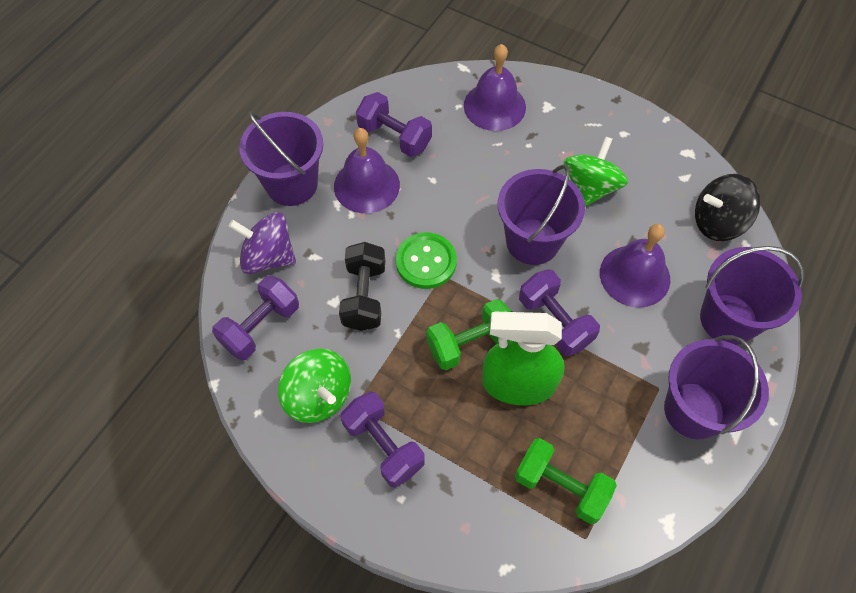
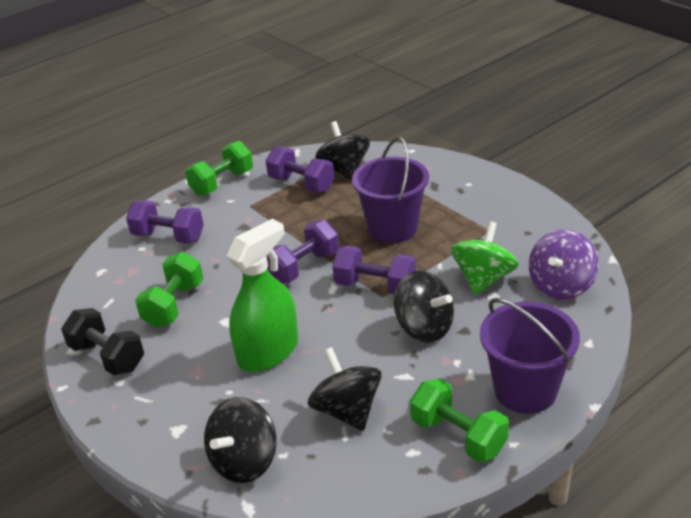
black spinning top: 1 -> 4
green button: 1 -> 0
green dumbbell: 2 -> 3
green spinning top: 2 -> 1
purple bell: 3 -> 0
purple bucket: 4 -> 2

